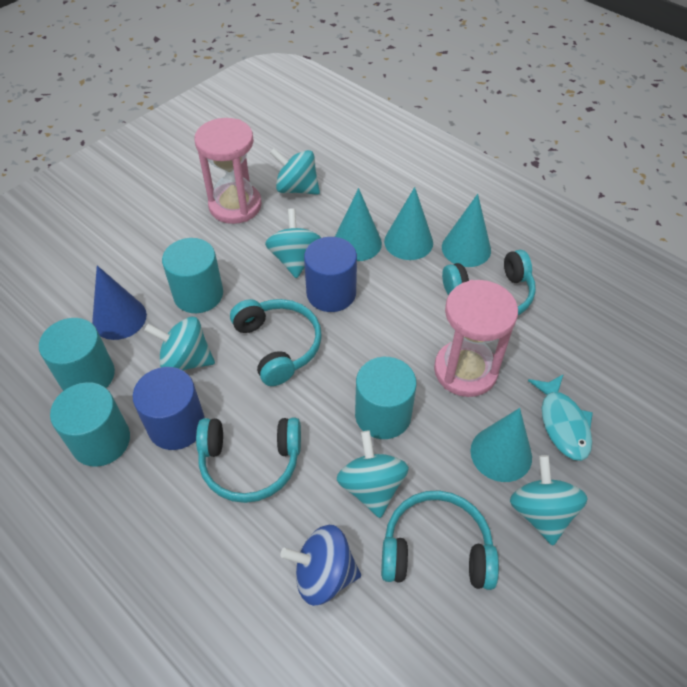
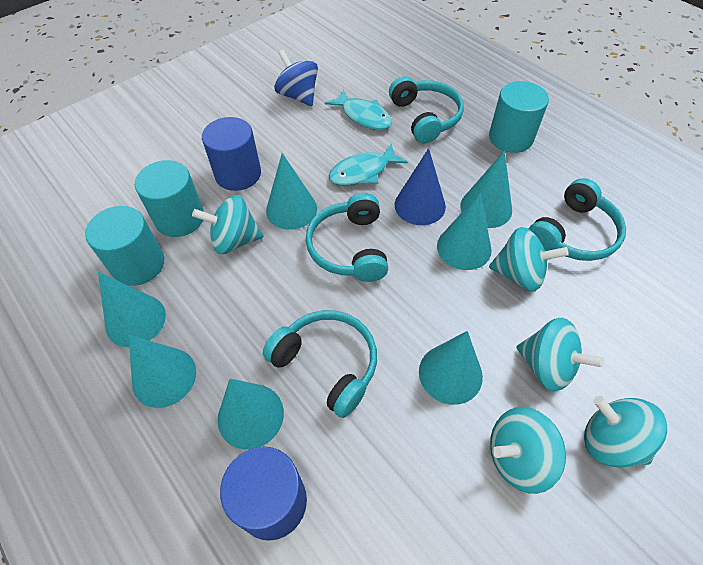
pink hourglass: 2 -> 0
turquoise cone: 4 -> 7
turquoise cylinder: 4 -> 3
turquoise fish: 1 -> 2

